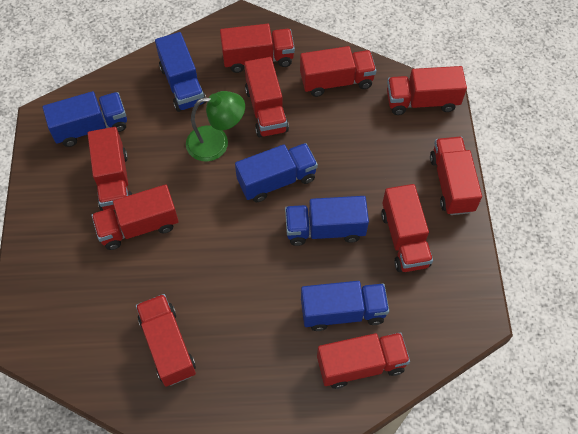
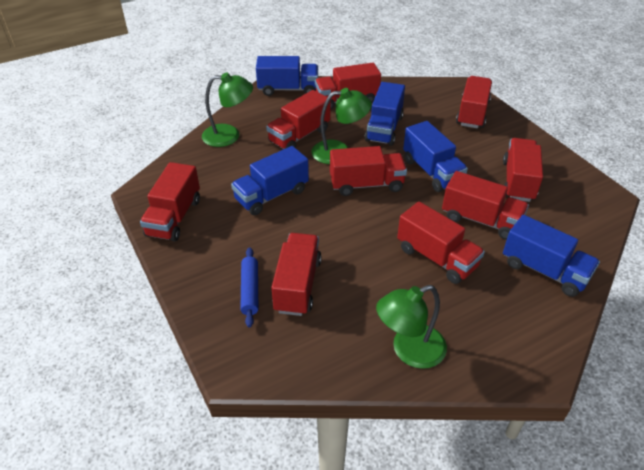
blue rolling pin: 0 -> 1
green lamp: 1 -> 3
red truck: 10 -> 9

